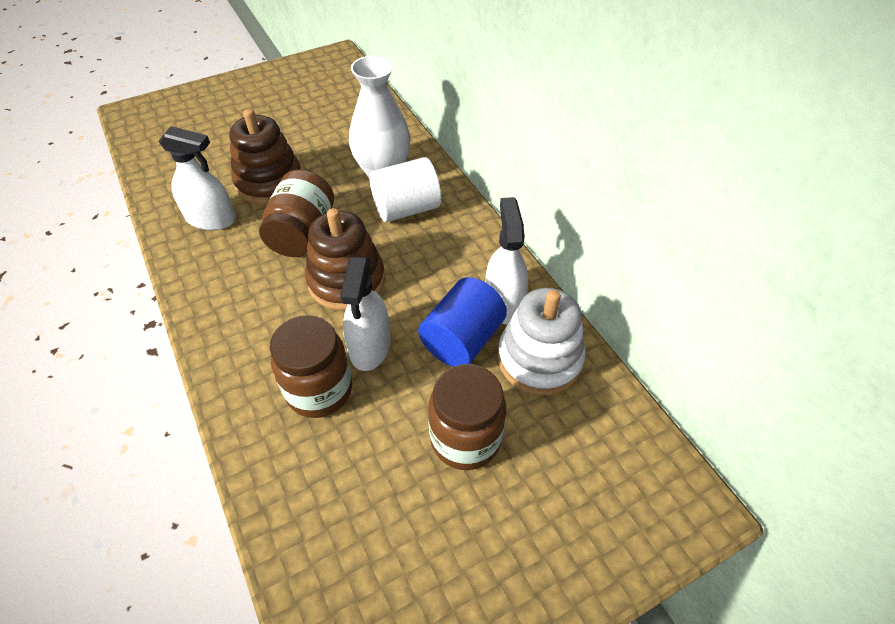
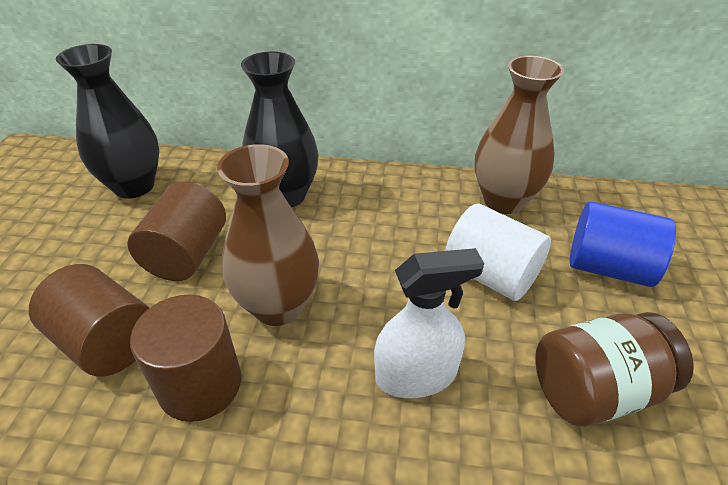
black vase: 0 -> 2
brown cylinder: 0 -> 3
brown jar: 3 -> 1
brown stacking toy: 2 -> 0
brown vase: 0 -> 2
white spray bottle: 3 -> 1
white stacking toy: 1 -> 0
white vase: 1 -> 0

